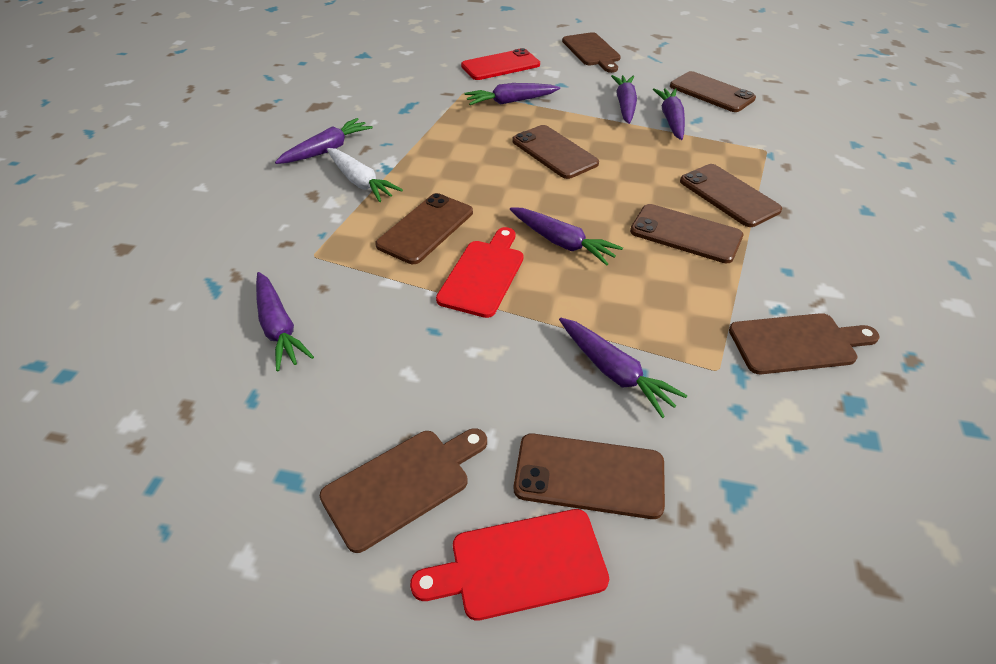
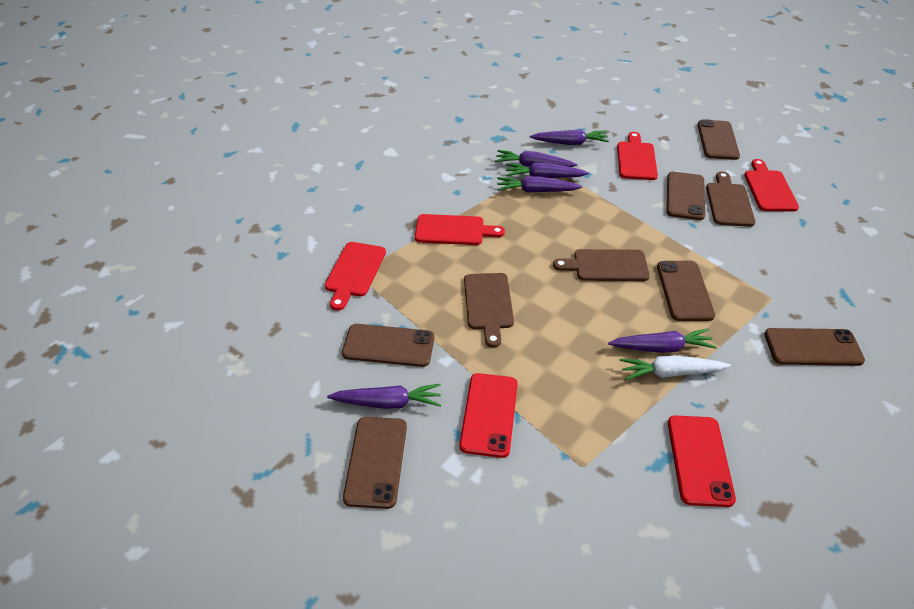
purple carrot: 7 -> 6
red cutting board: 2 -> 4
red phone: 1 -> 2

